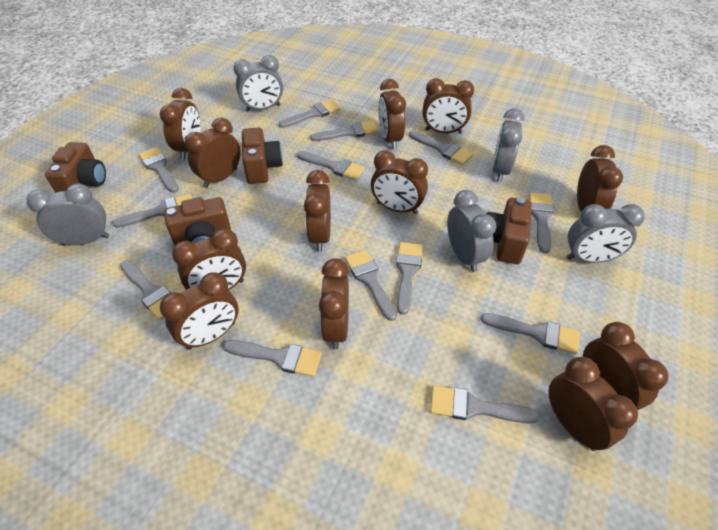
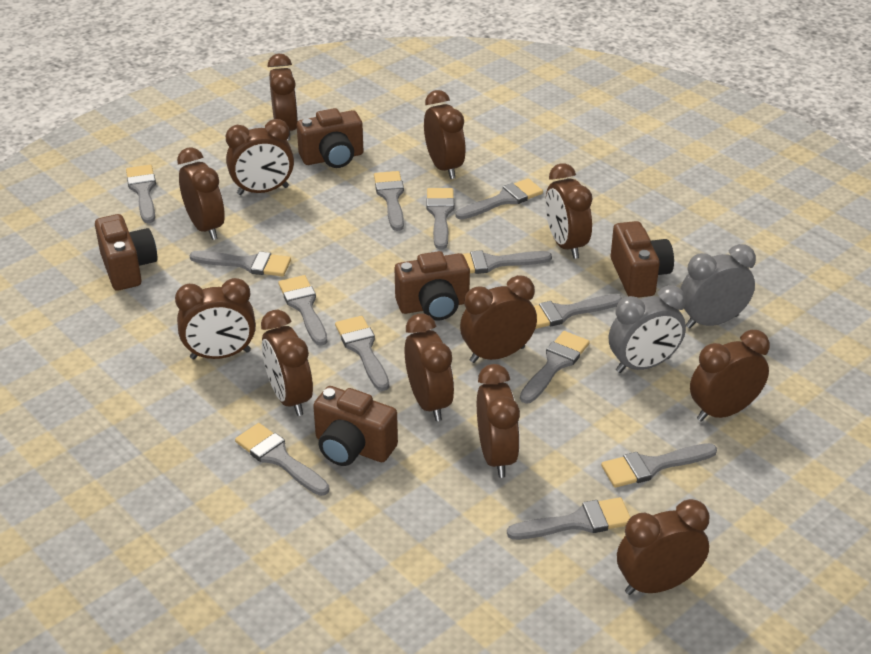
brown camera: 4 -> 5
grey clock: 5 -> 2

